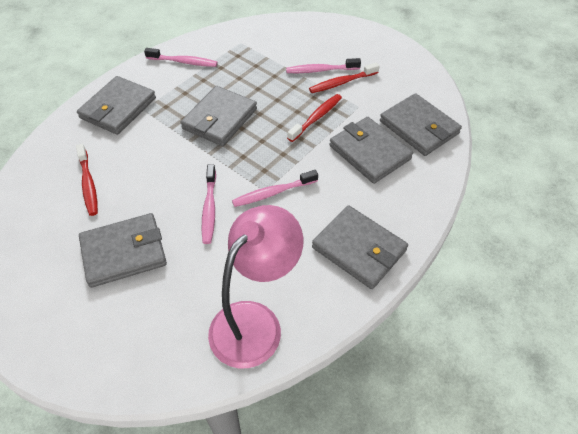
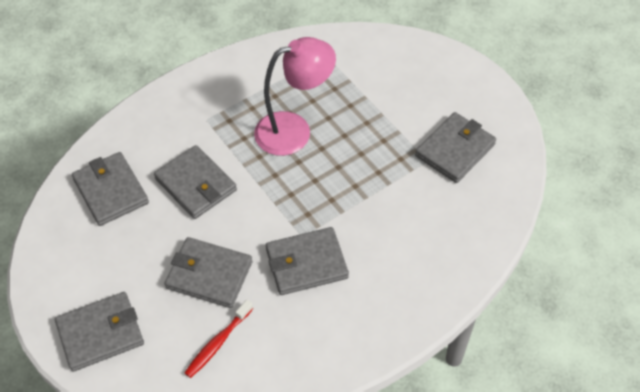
pink toothbrush: 4 -> 0
red toothbrush: 3 -> 1

